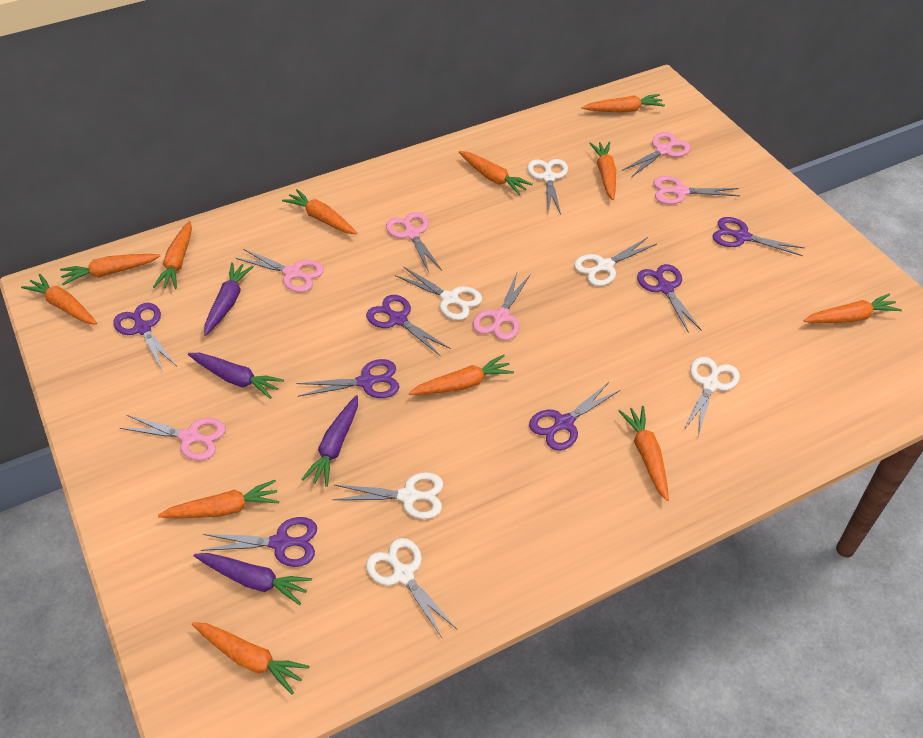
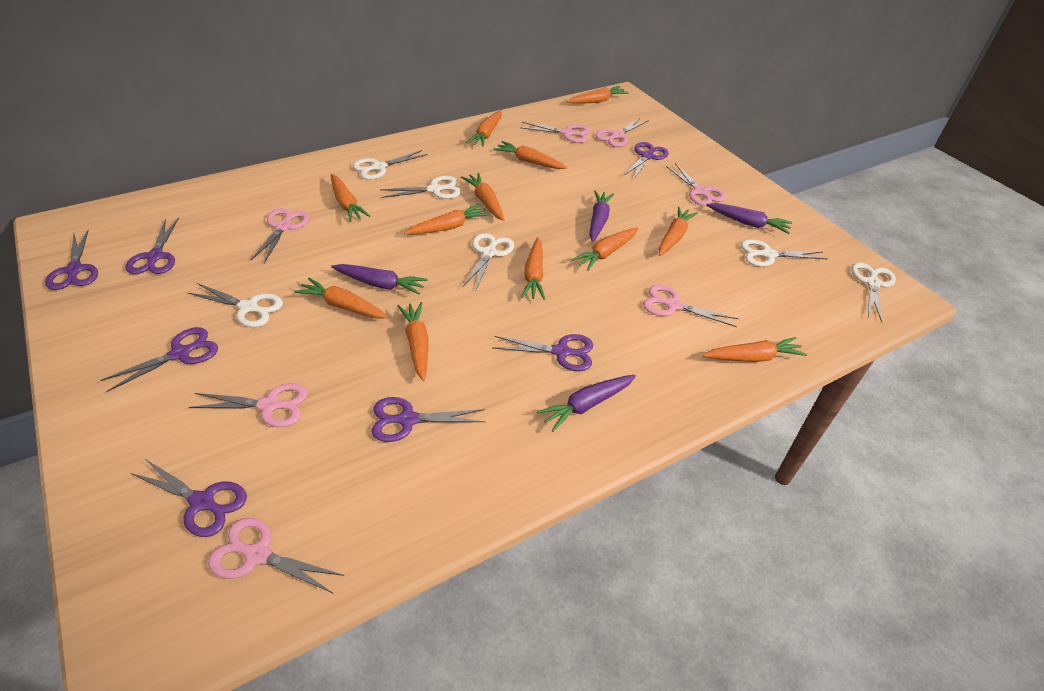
pink scissors: 6 -> 7

